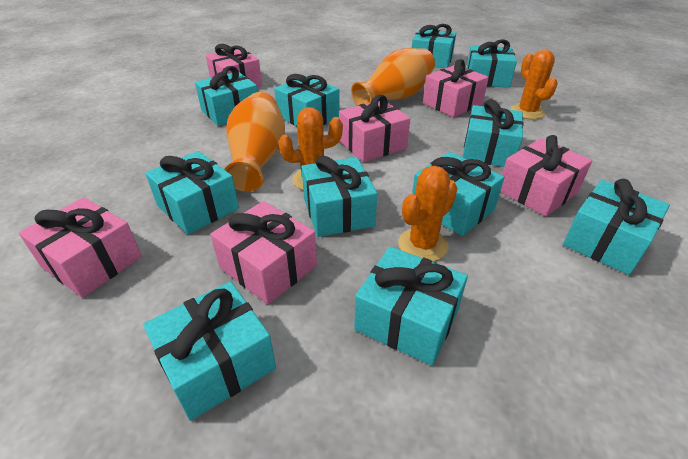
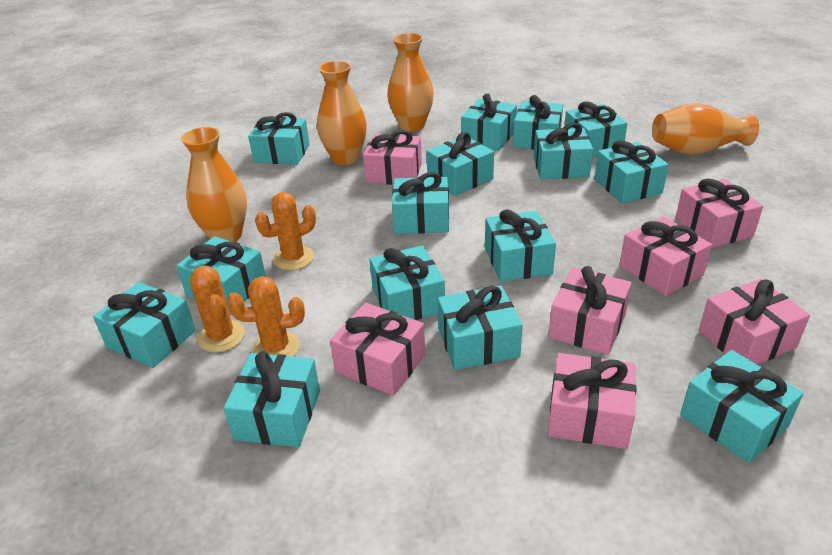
orange vase: 2 -> 4
pink gift: 6 -> 7
turquoise gift: 11 -> 15

